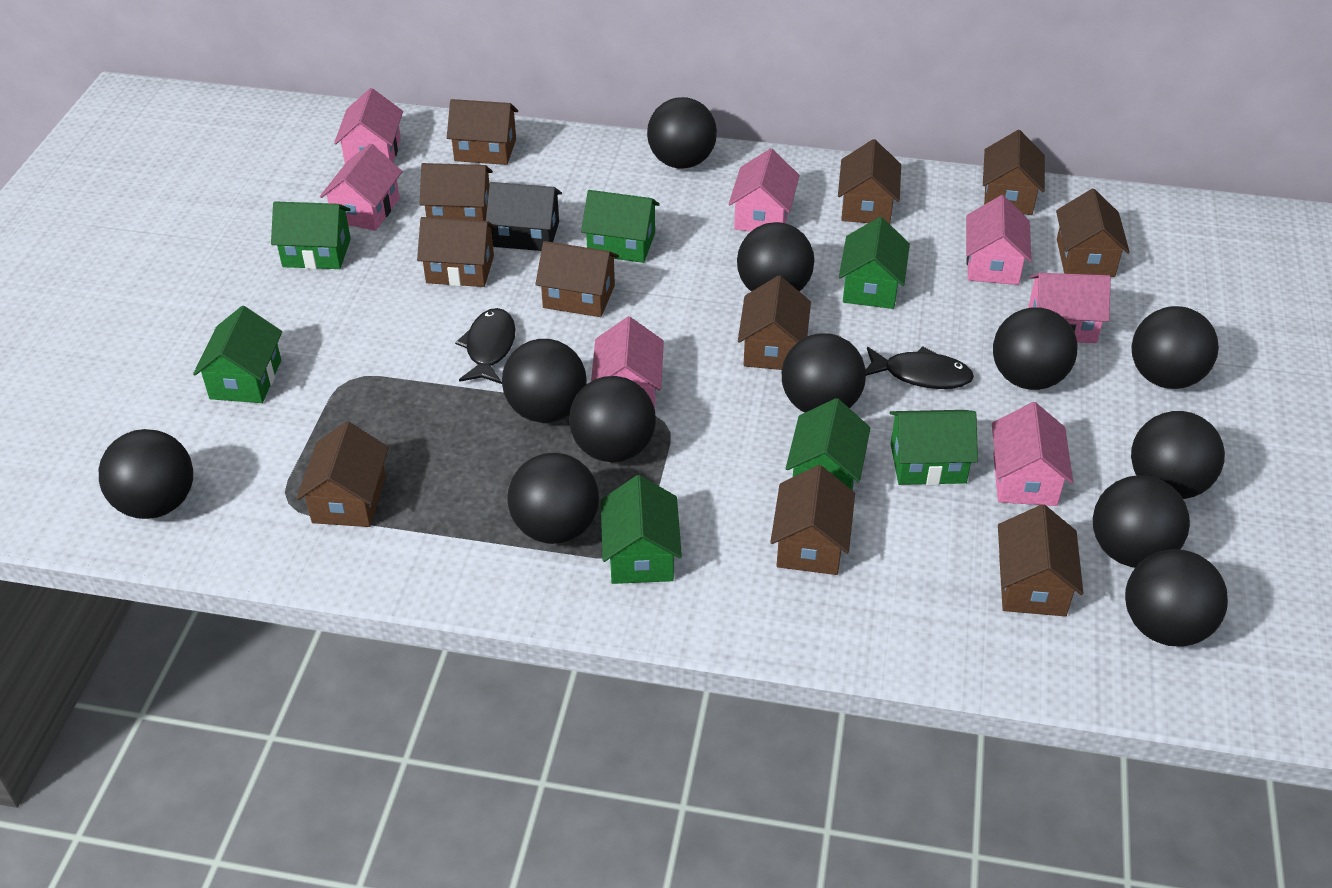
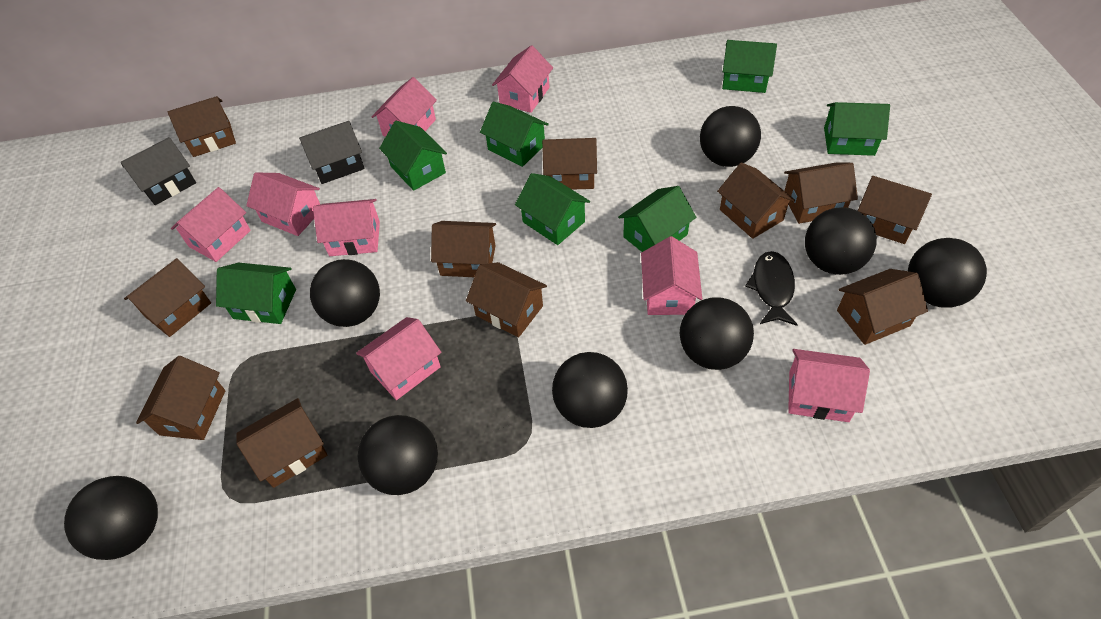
black ball: 12 -> 8
black fish: 2 -> 1
black house: 1 -> 2
pink house: 7 -> 8

